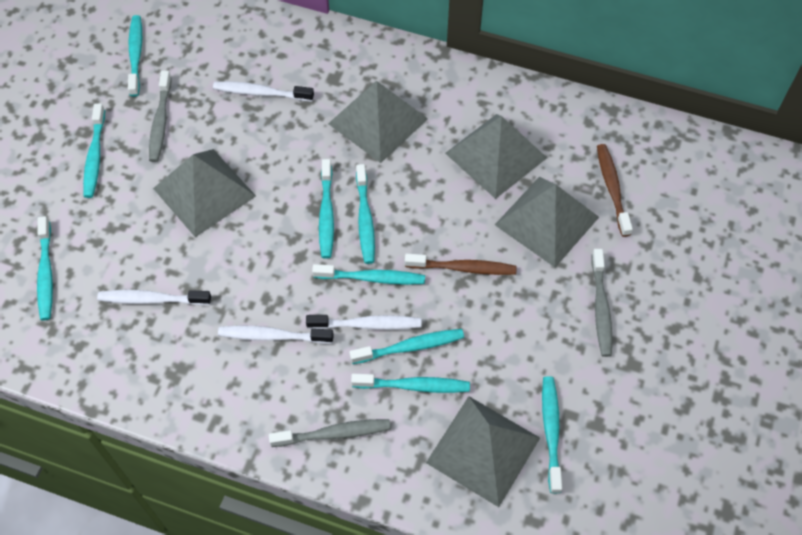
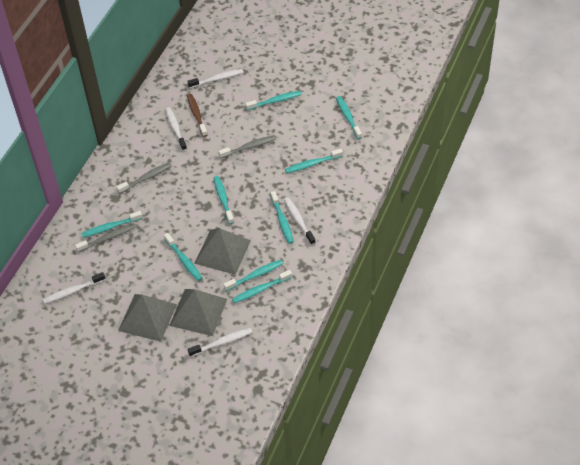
brown toothbrush: 2 -> 1
grey pyramid: 5 -> 3
white toothbrush: 4 -> 5

